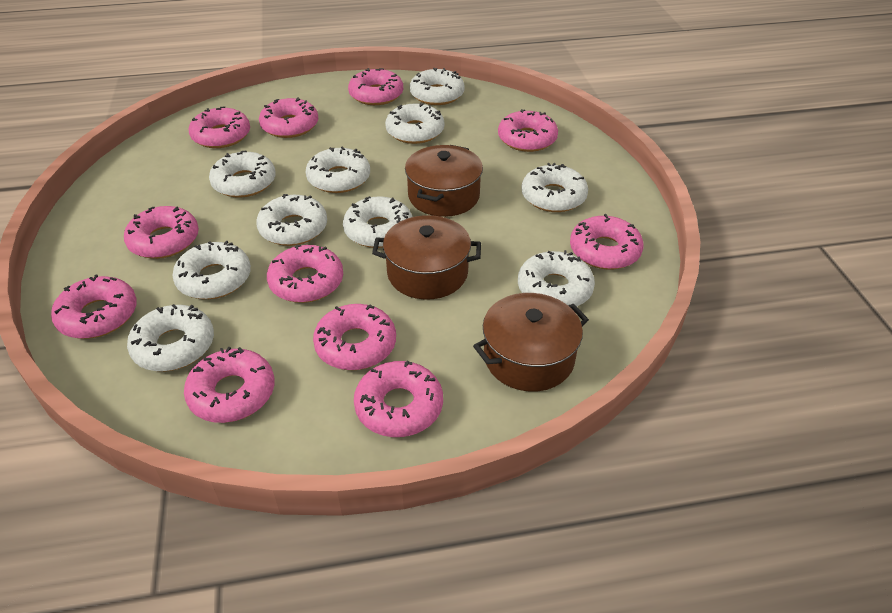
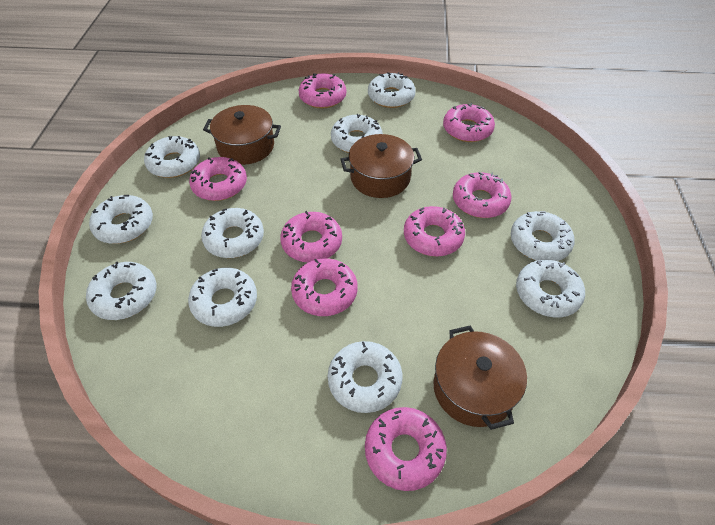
pink donut: 11 -> 8

